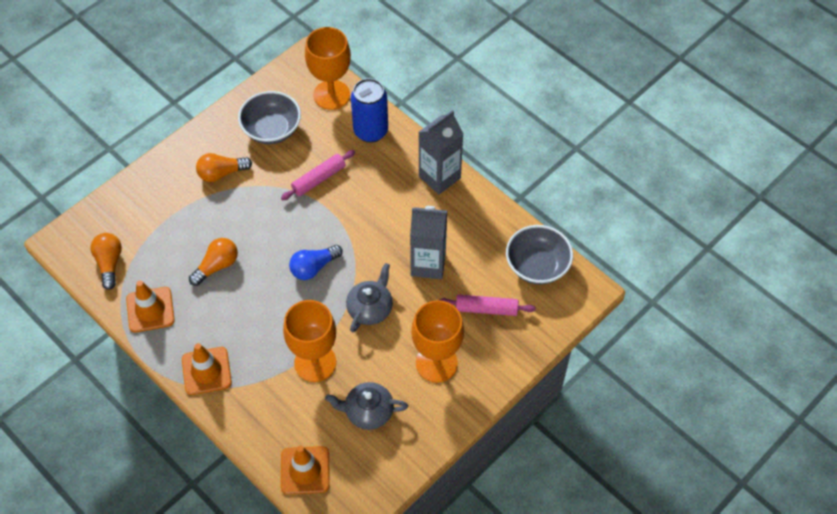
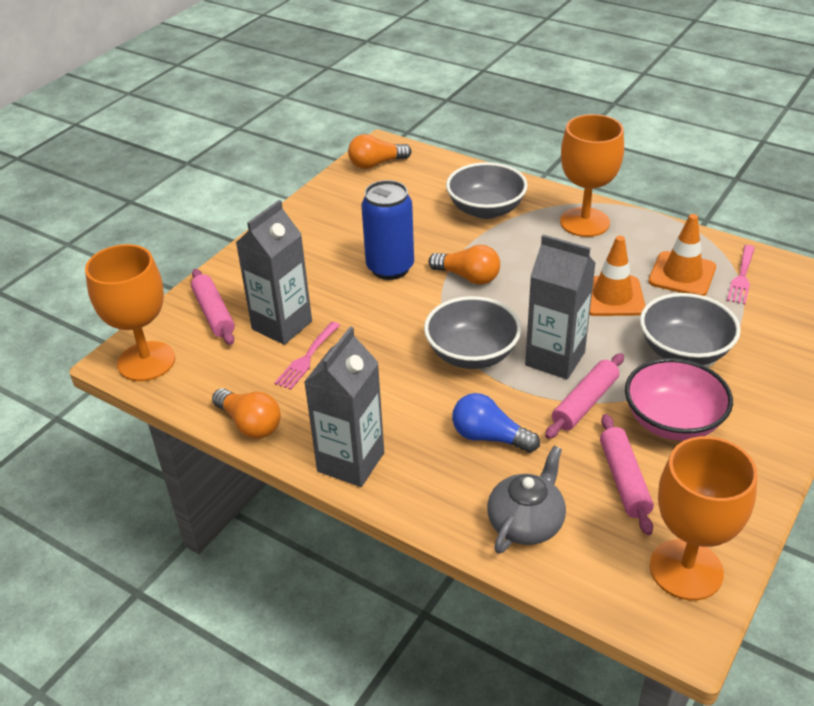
grey bowl: 2 -> 3
grey carton: 2 -> 3
grey teapot: 2 -> 1
orange traffic cone: 3 -> 2
pink bowl: 0 -> 1
pink fork: 0 -> 2
pink rolling pin: 2 -> 3

